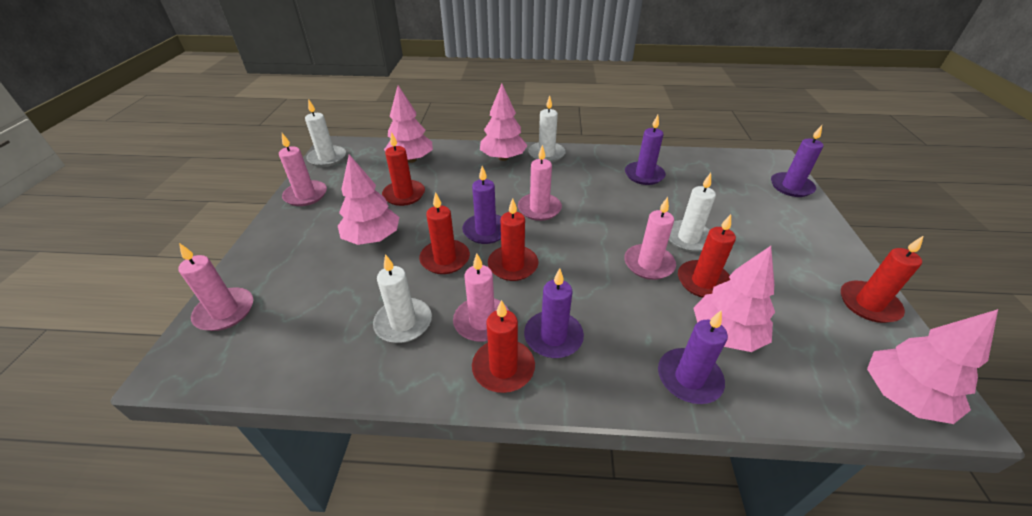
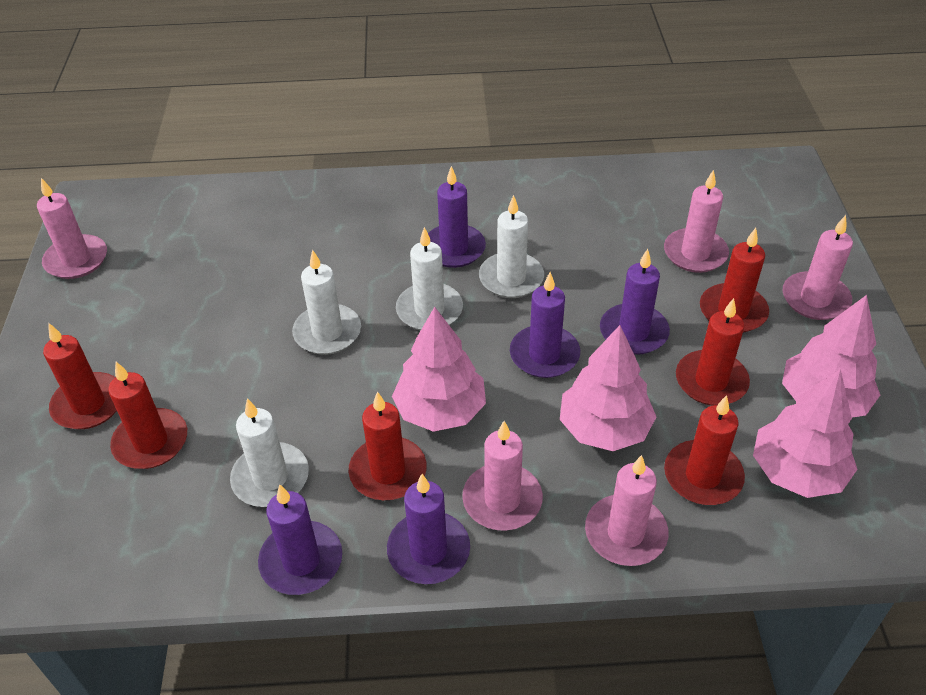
pink tree: 5 -> 4

